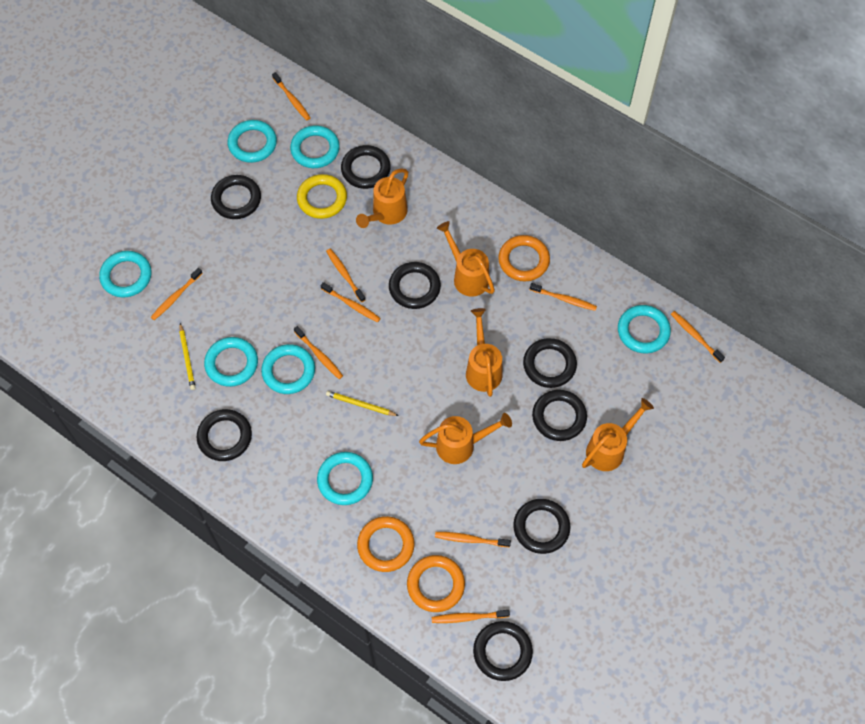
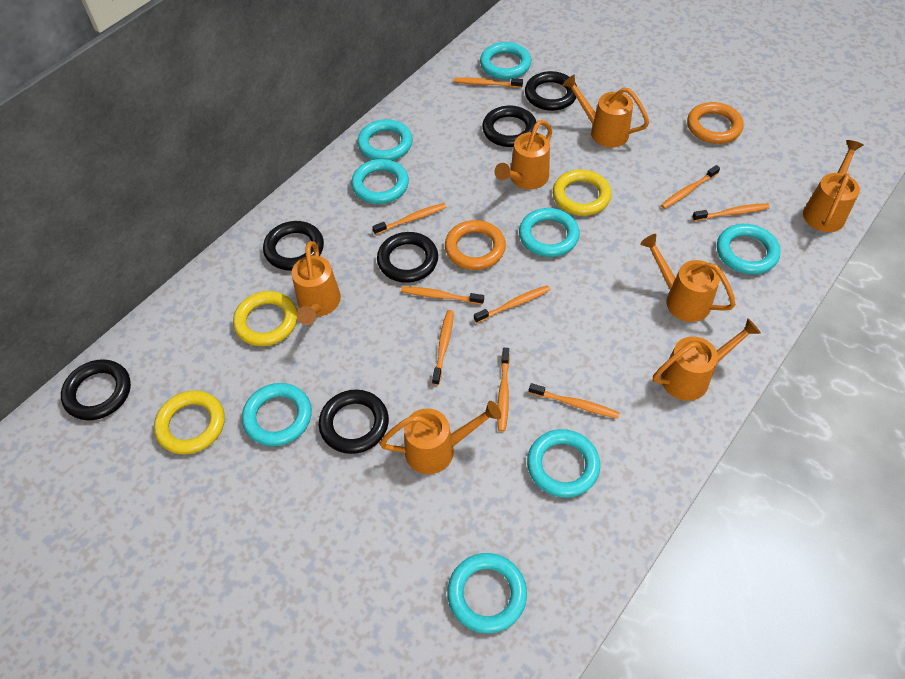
black ring: 8 -> 6
orange ring: 3 -> 2
orange watering can: 5 -> 7
turquoise ring: 7 -> 8
yellow pencil: 2 -> 0
yellow ring: 1 -> 3

